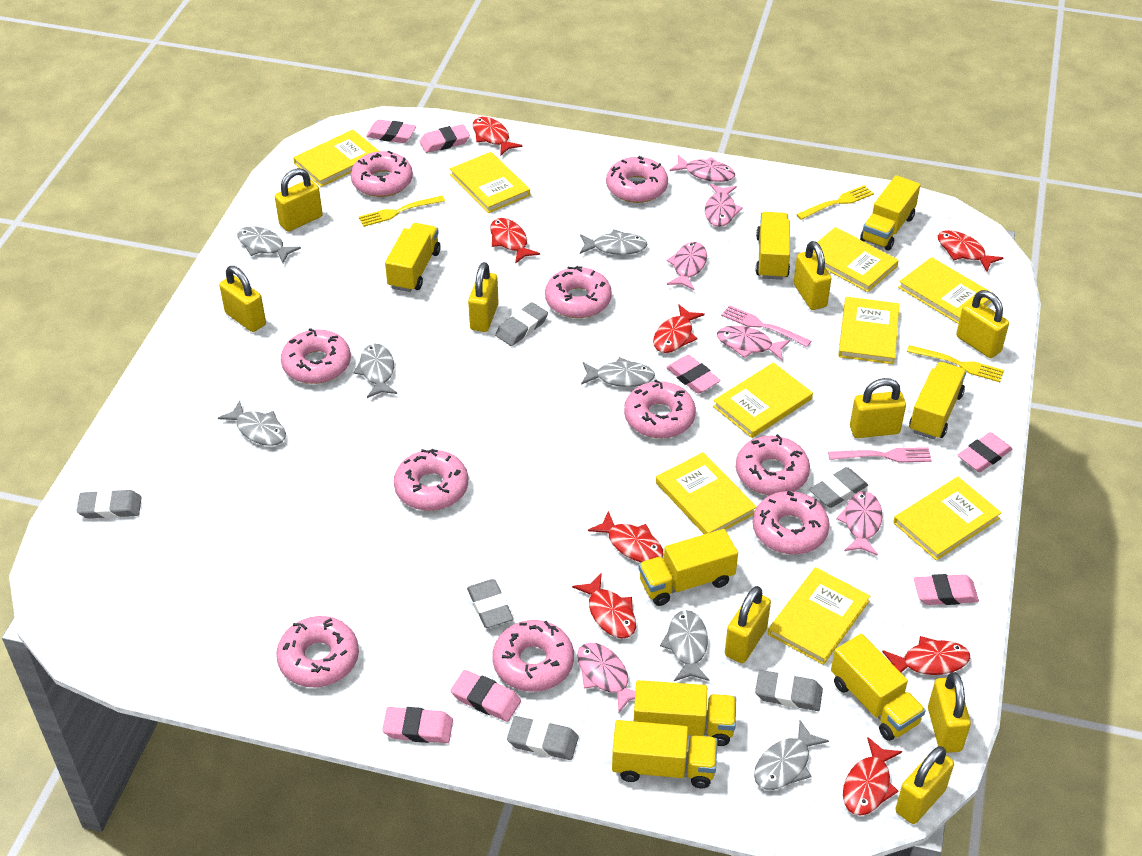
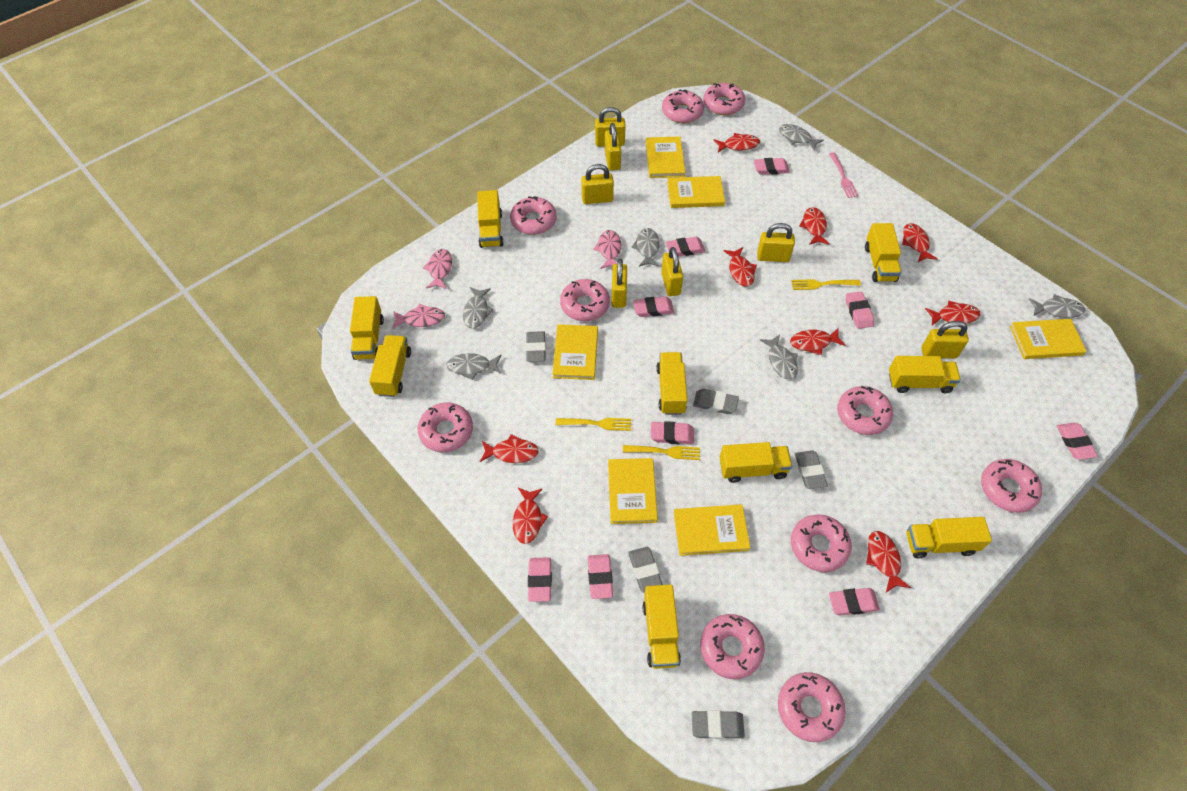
grey eraser: 6 -> 5
grey fish: 7 -> 6
pink eraser: 7 -> 9
pink fish: 6 -> 3
pink fork: 2 -> 1
red fish: 8 -> 9
yellow book: 9 -> 6
yellow padlock: 9 -> 7
yellow truck: 8 -> 9

